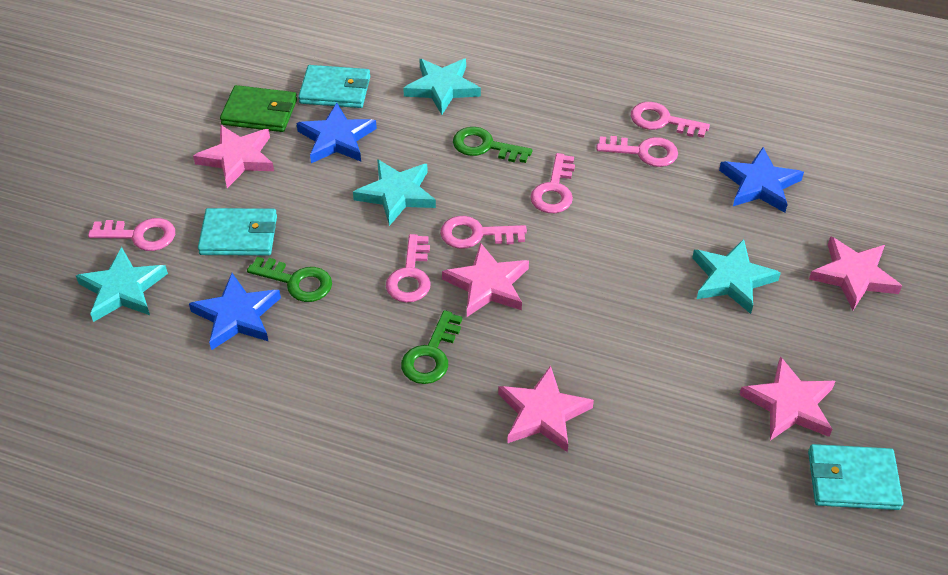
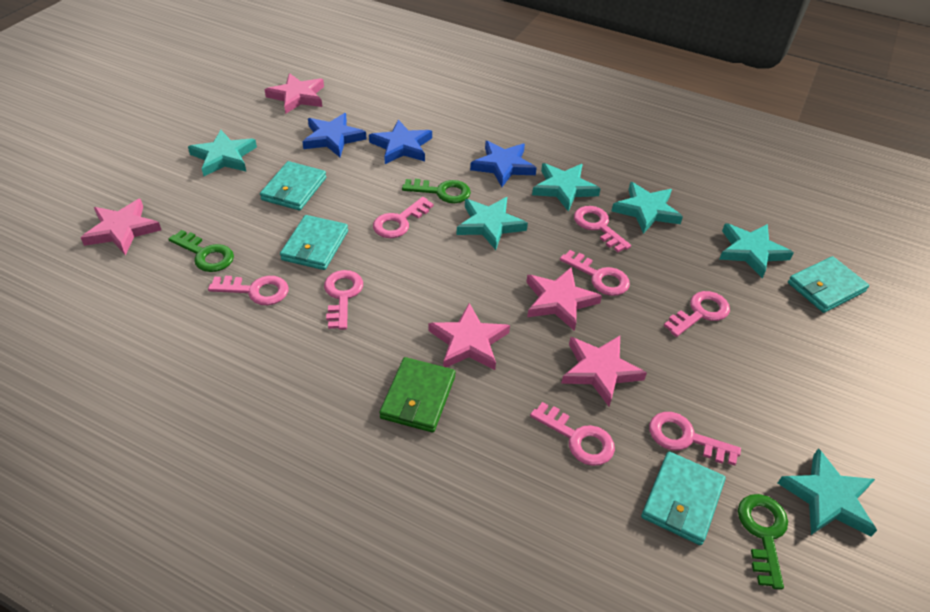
pink key: 6 -> 8
turquoise star: 4 -> 6
turquoise wallet: 3 -> 4

